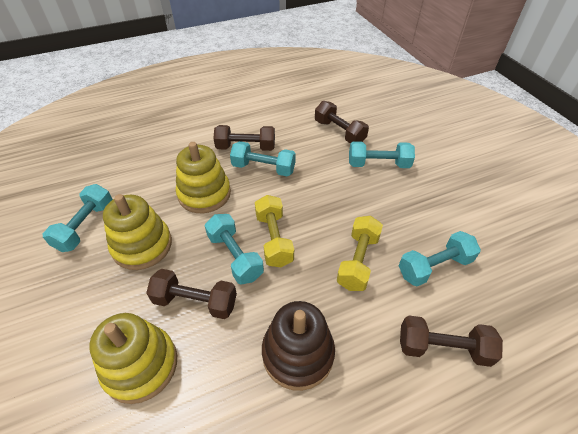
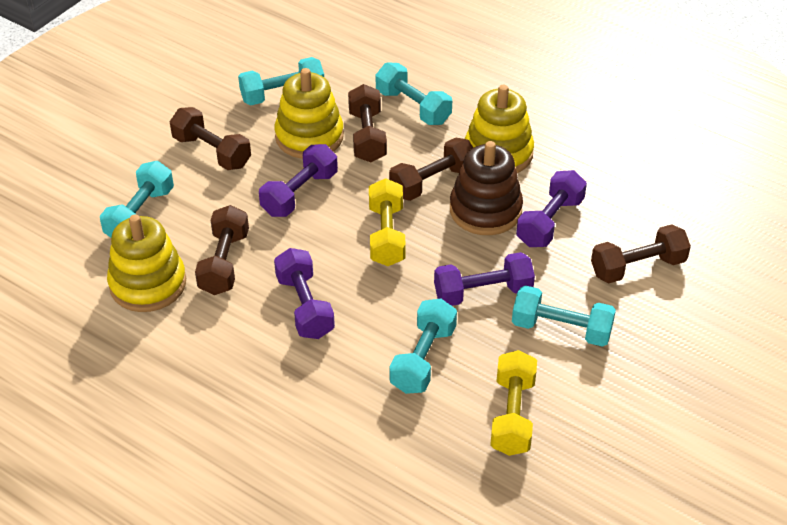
brown dumbbell: 4 -> 5
purple dumbbell: 0 -> 4

